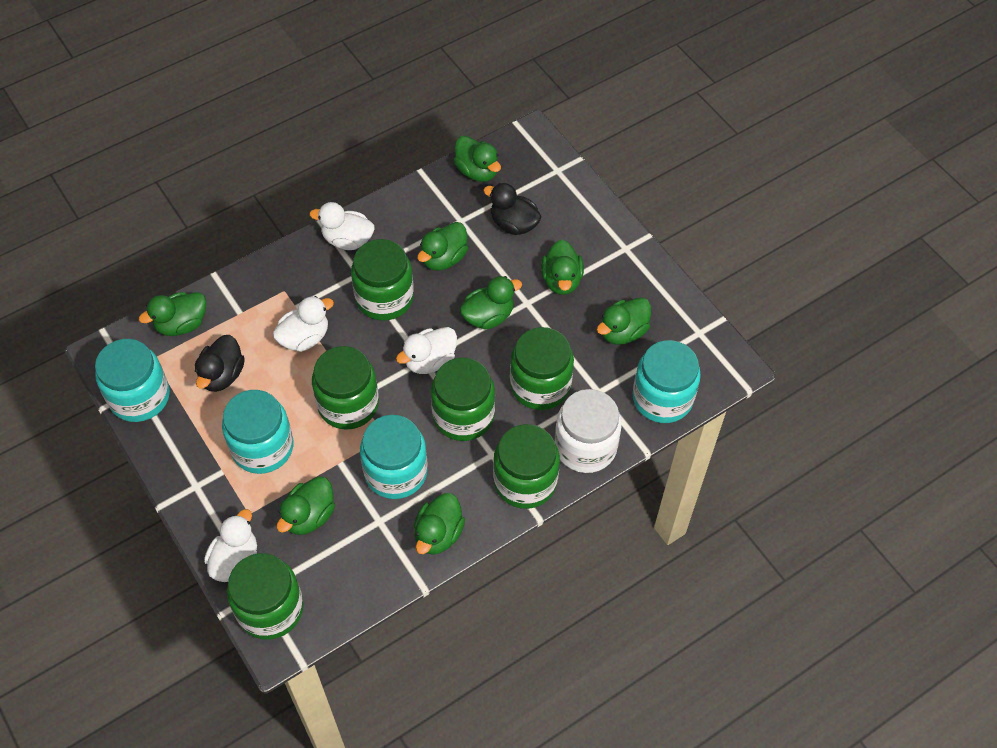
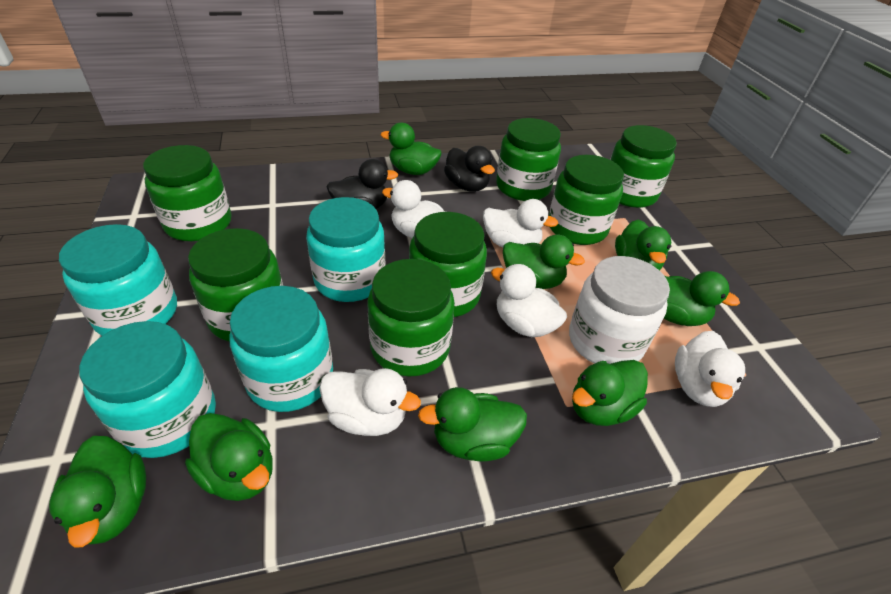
green jar: 6 -> 7
white duck: 4 -> 5

